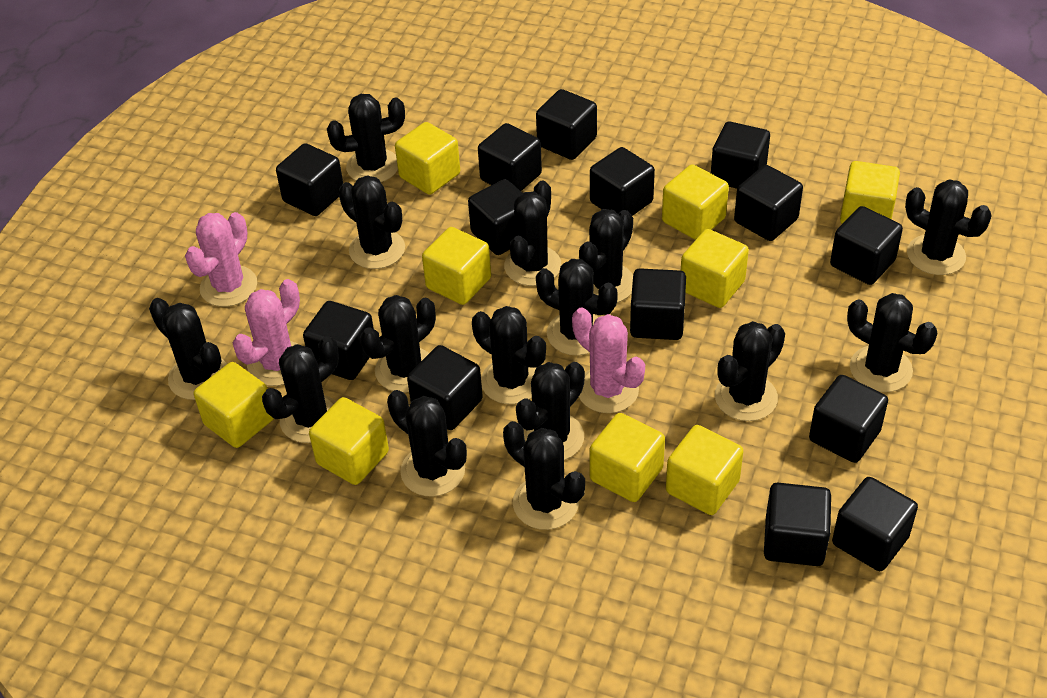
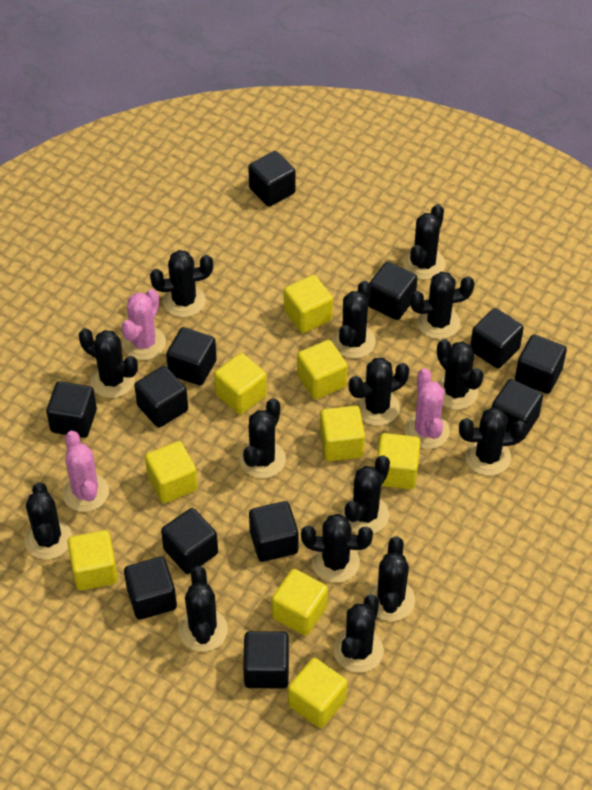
black cube: 14 -> 12

